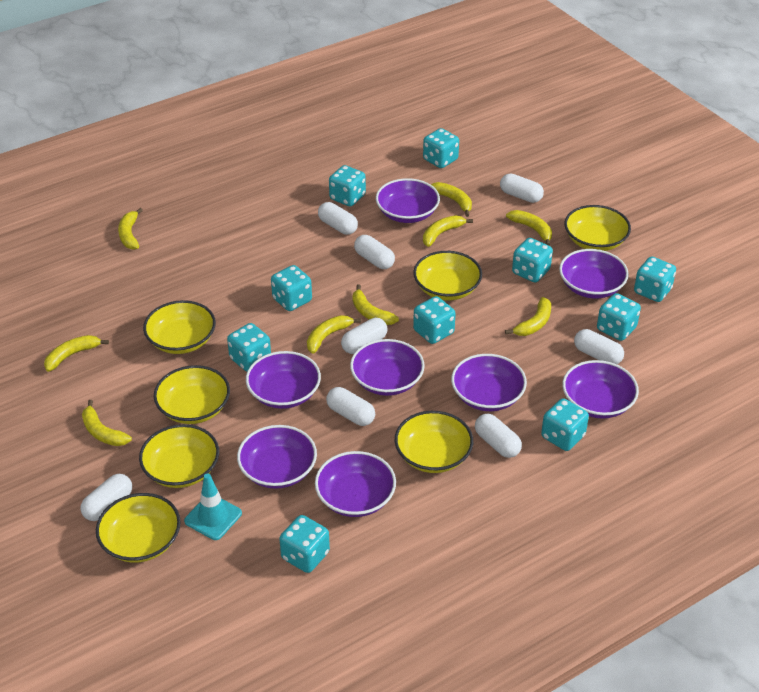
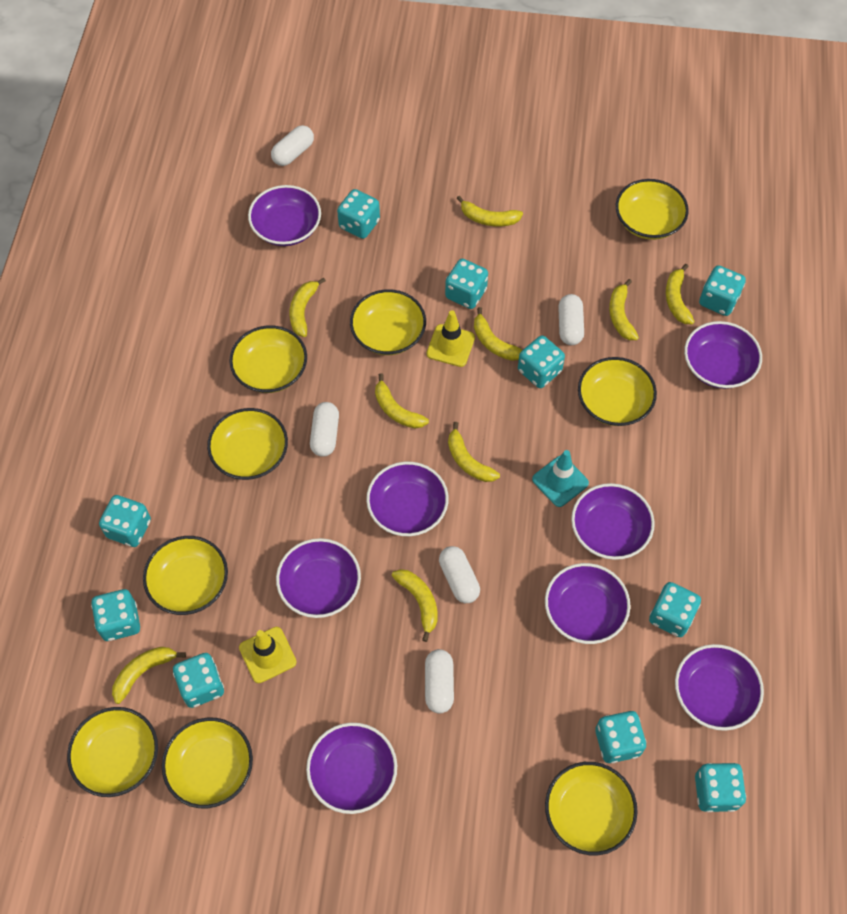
white capsule: 8 -> 5
yellow bowl: 7 -> 9
yellow traffic cone: 0 -> 2

